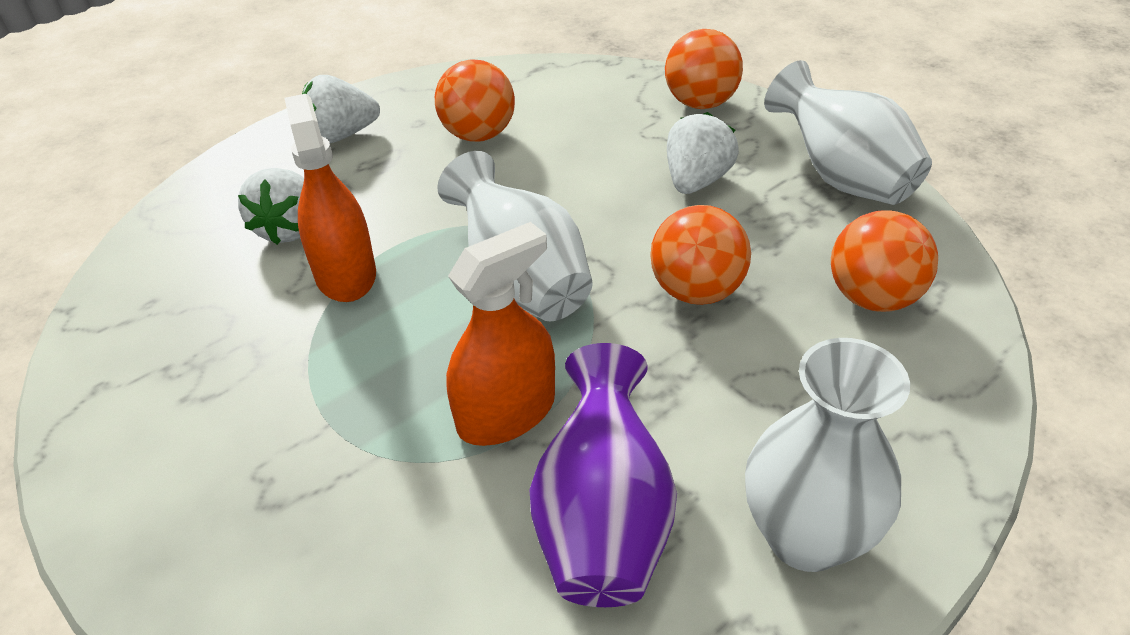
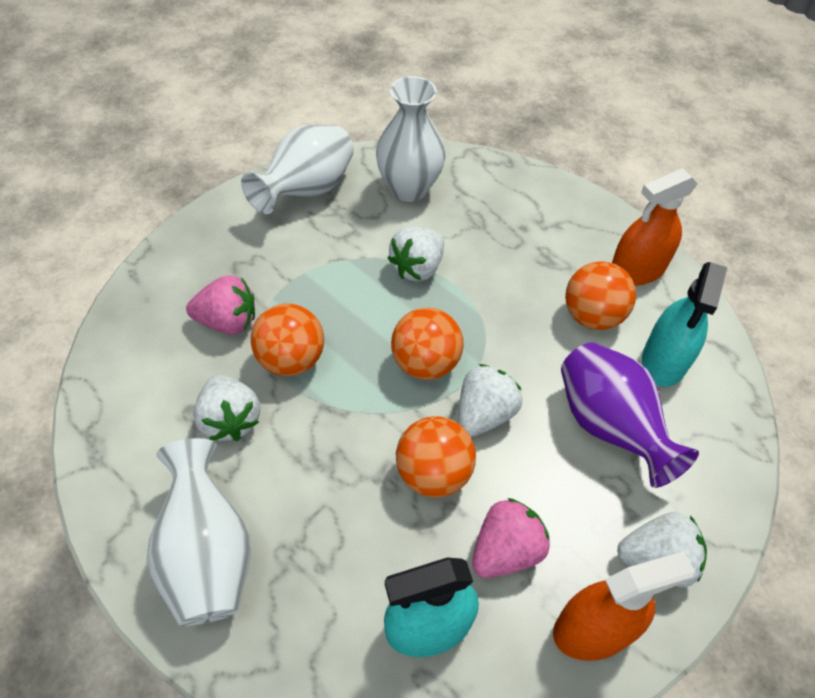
pink strawberry: 0 -> 2
turquoise spray bottle: 0 -> 2
white strawberry: 3 -> 4

